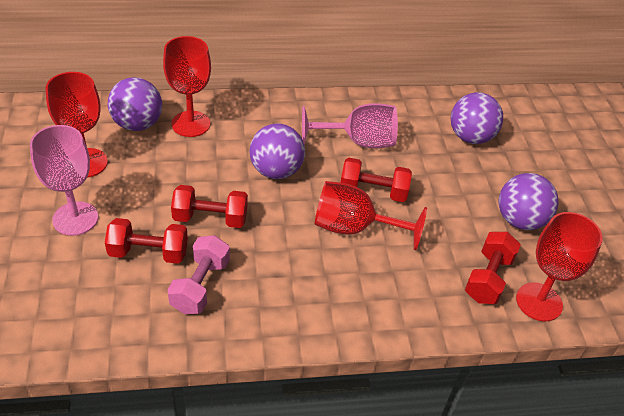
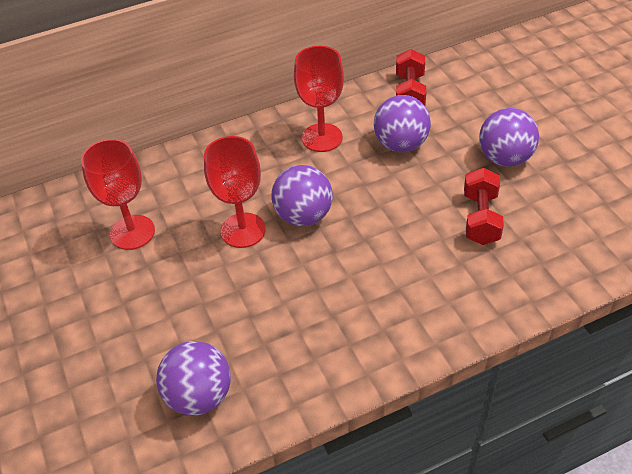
pink dumbbell: 1 -> 0
pink goblet: 2 -> 0
red dumbbell: 4 -> 2
red goblet: 4 -> 3

